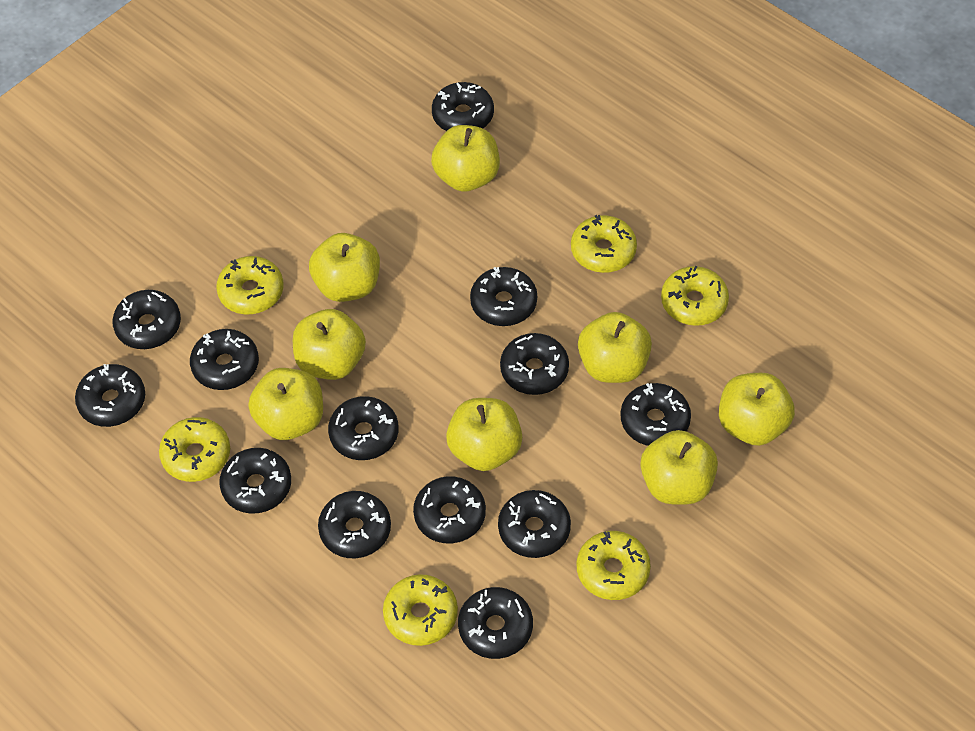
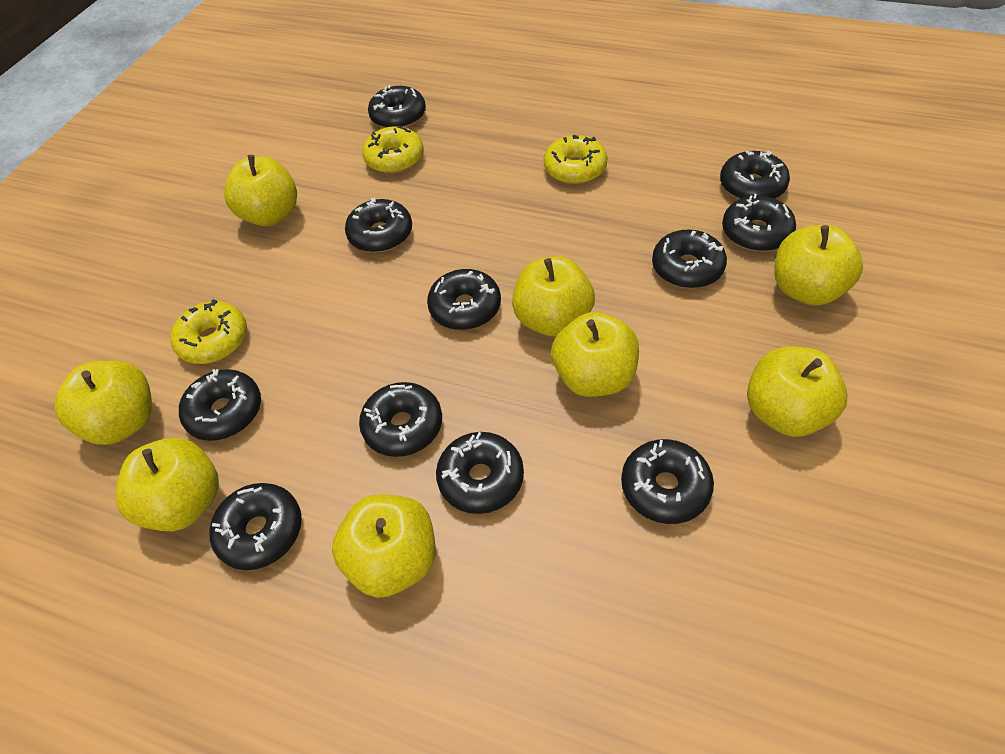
black donut: 13 -> 11
yellow donut: 6 -> 3

